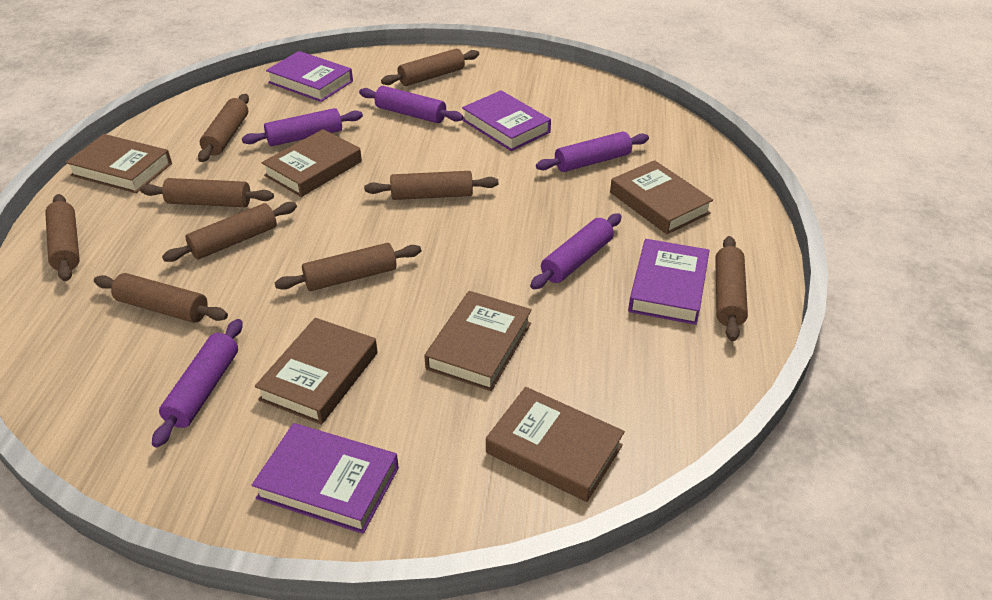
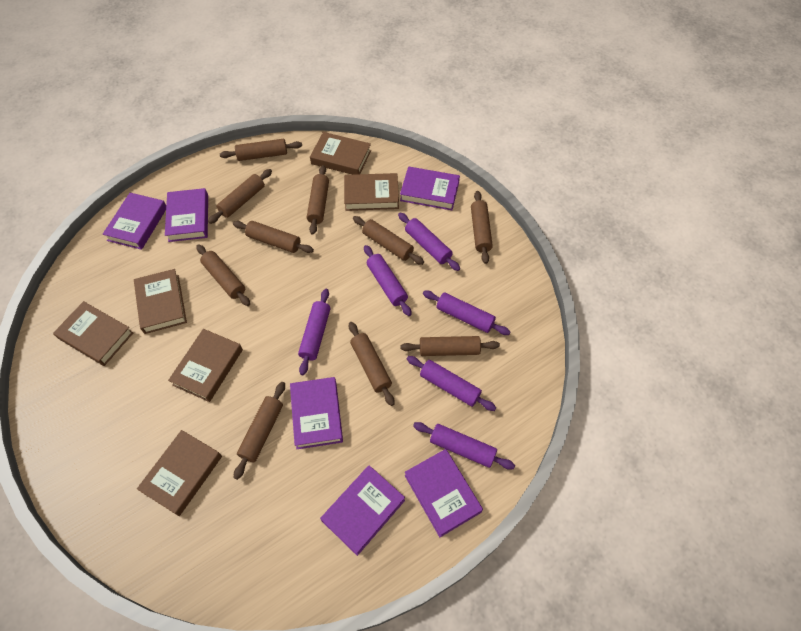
brown rolling pin: 9 -> 10
purple book: 4 -> 6
purple rolling pin: 5 -> 6

